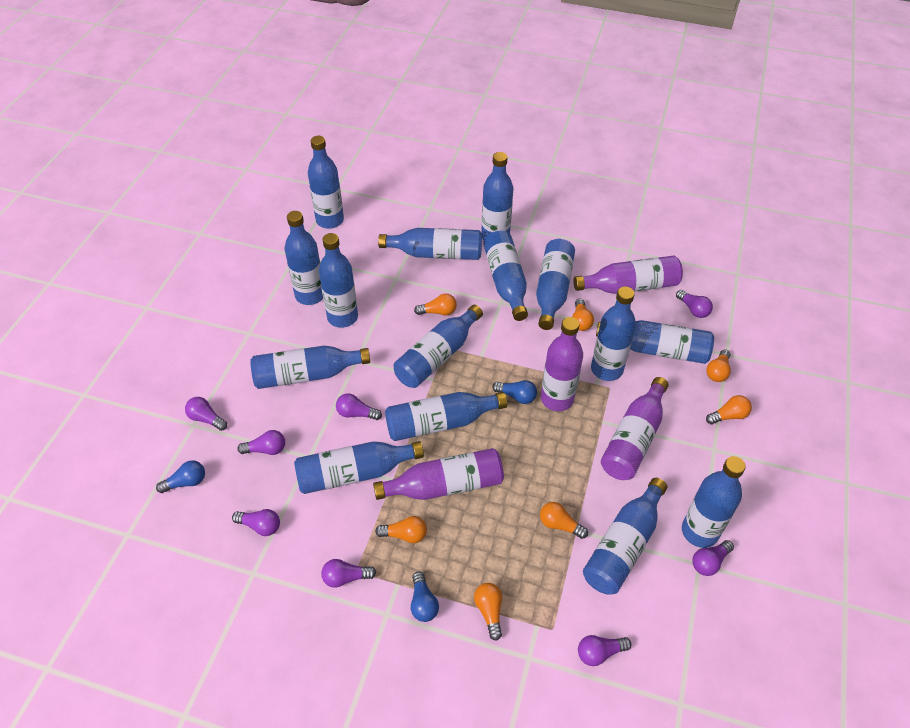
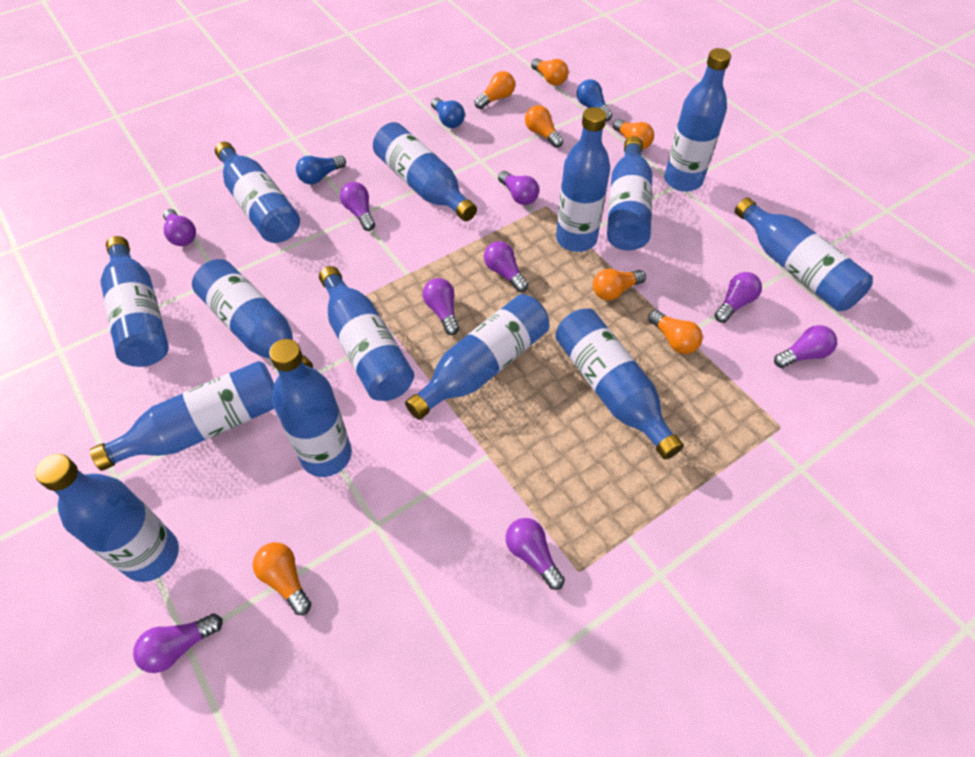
blue bottle: 15 -> 14
purple bottle: 4 -> 0
purple light bulb: 8 -> 9

